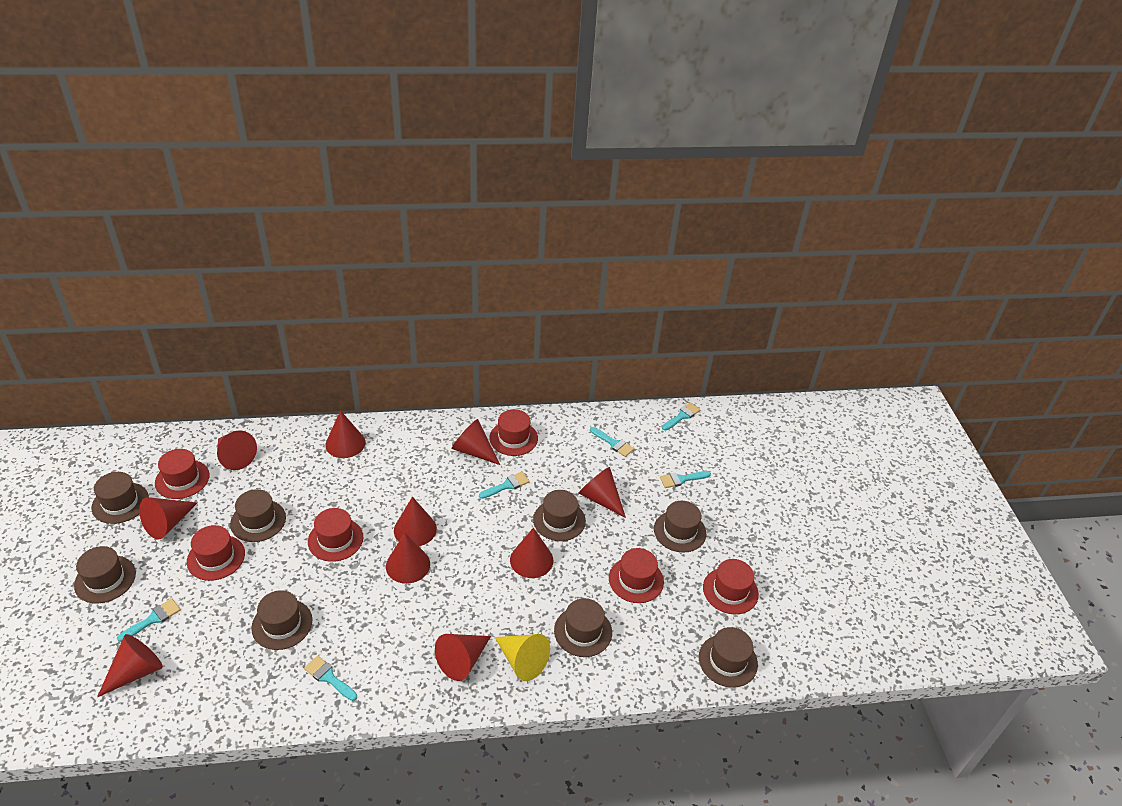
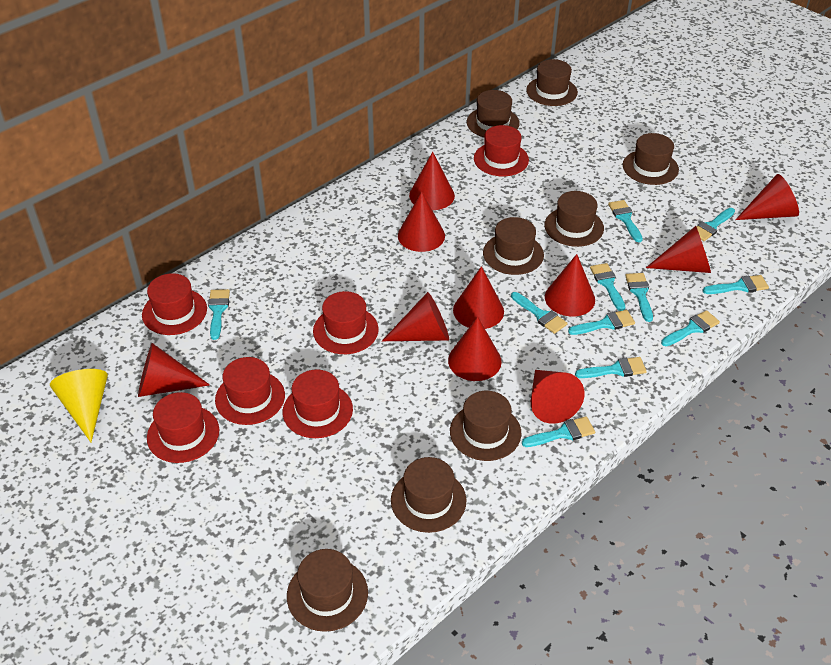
turquoise brush: 6 -> 11

